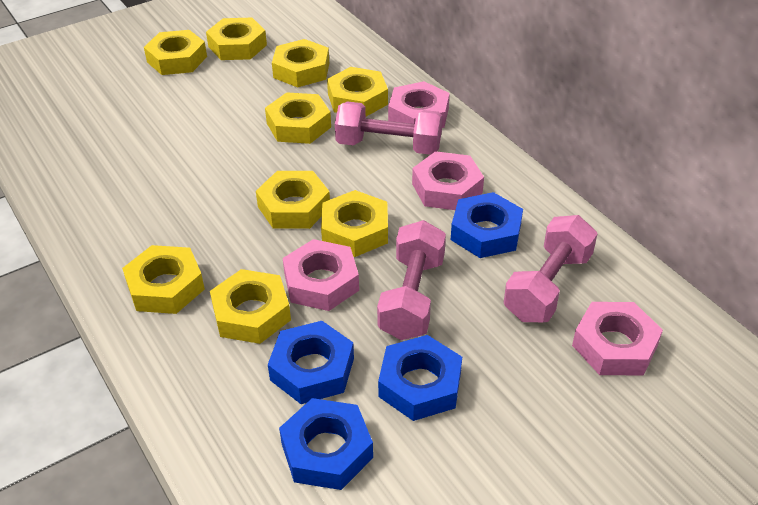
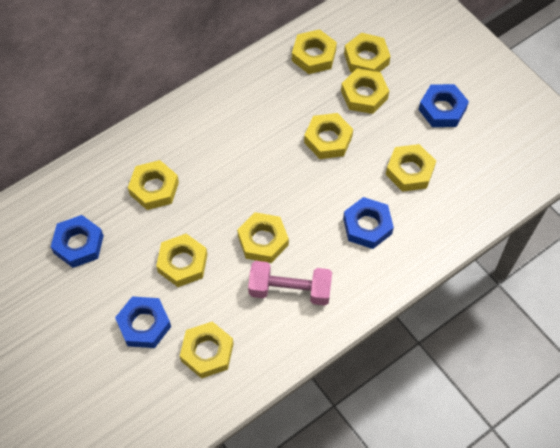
pink dumbbell: 3 -> 1
pink nut: 4 -> 0

